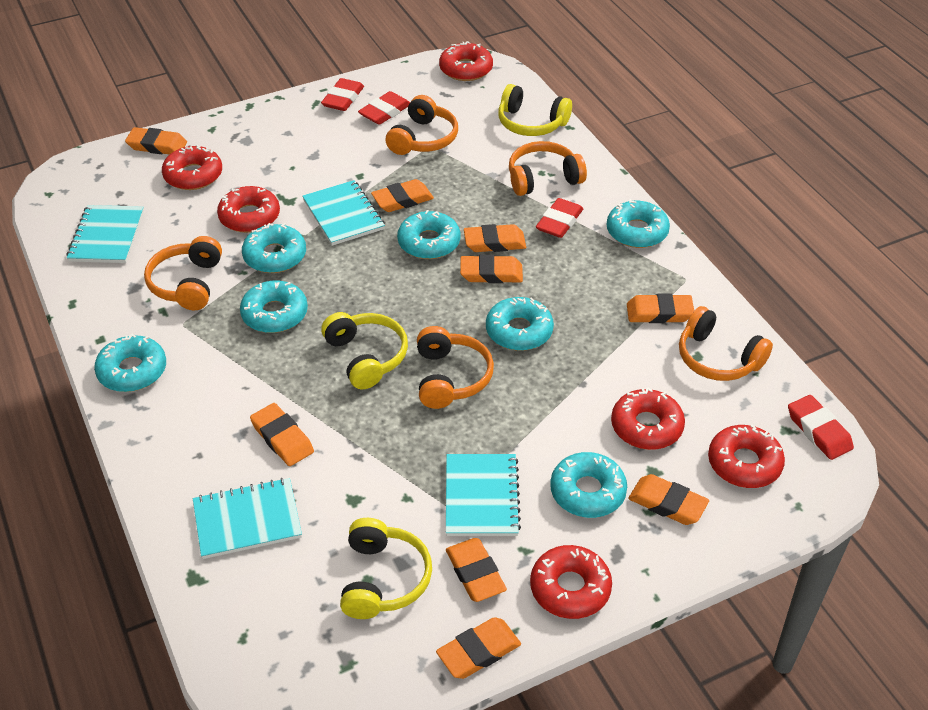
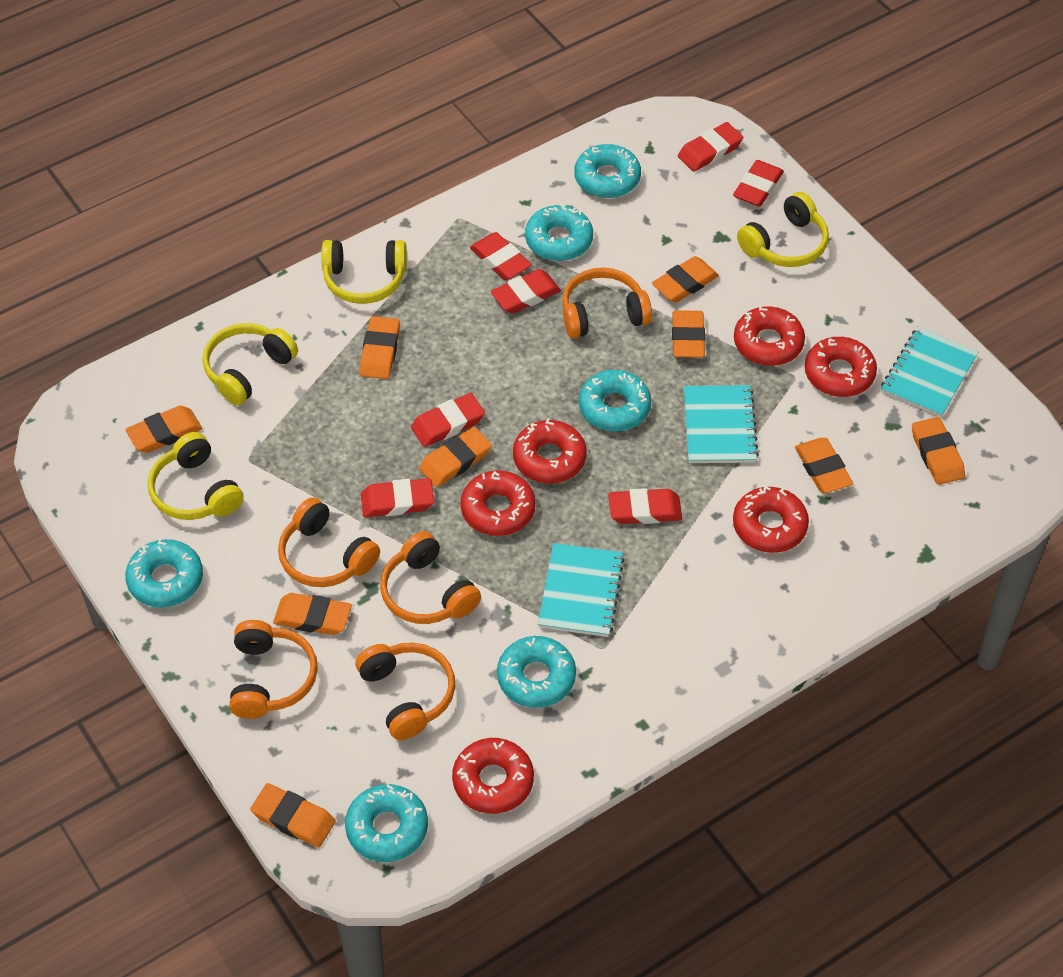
red eraser: 4 -> 7
turquoise donut: 7 -> 6
turquoise notebook: 4 -> 3
yellow headphones: 3 -> 4

